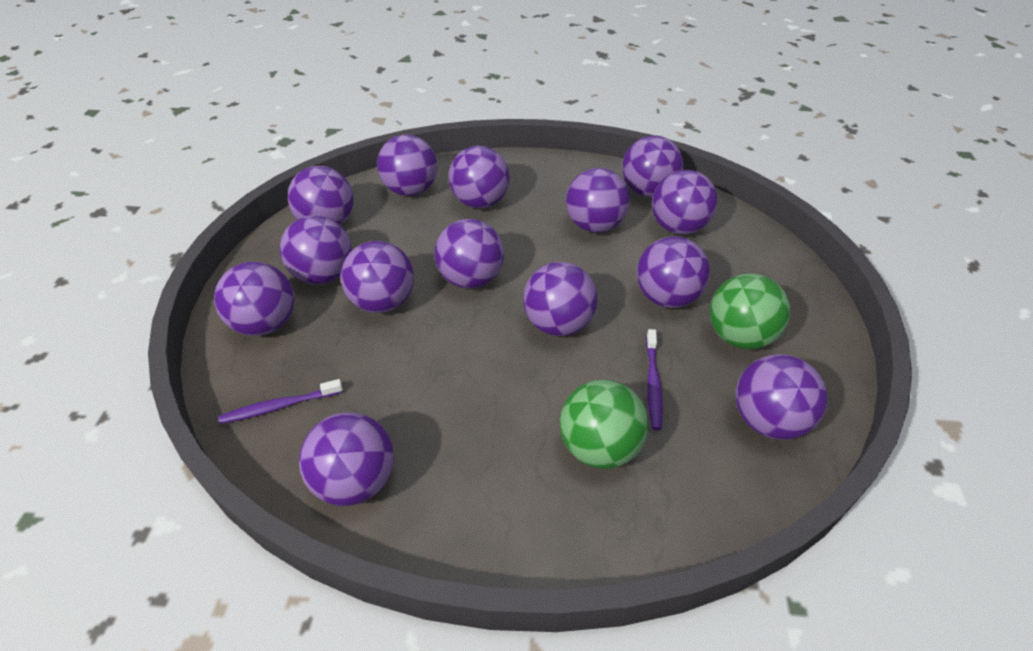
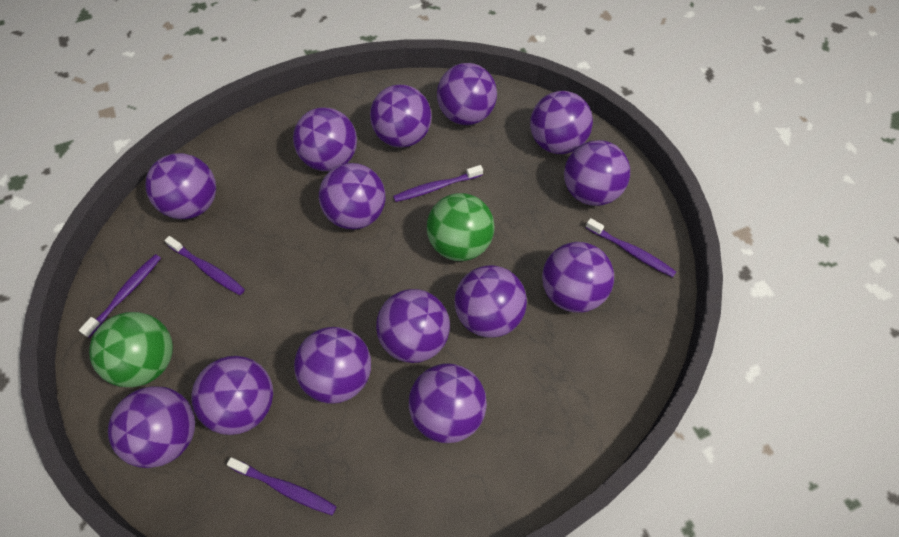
purple toothbrush: 2 -> 5

